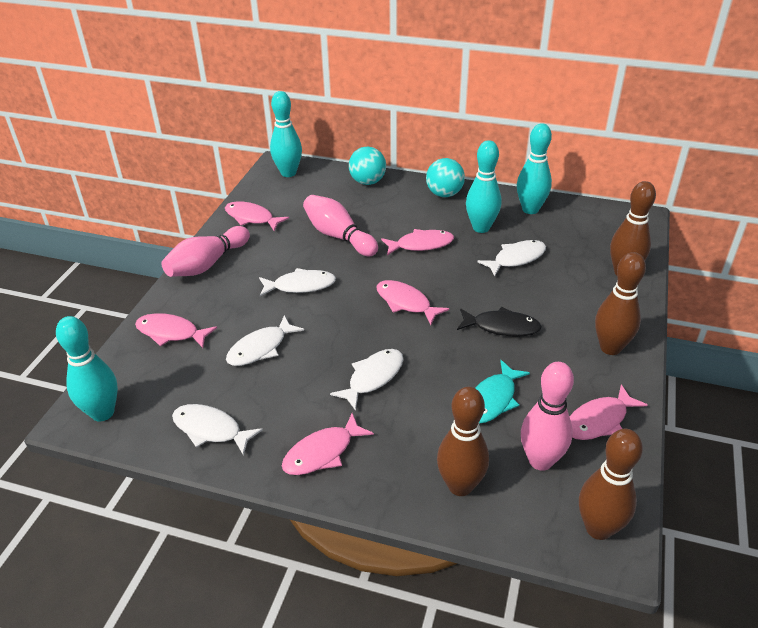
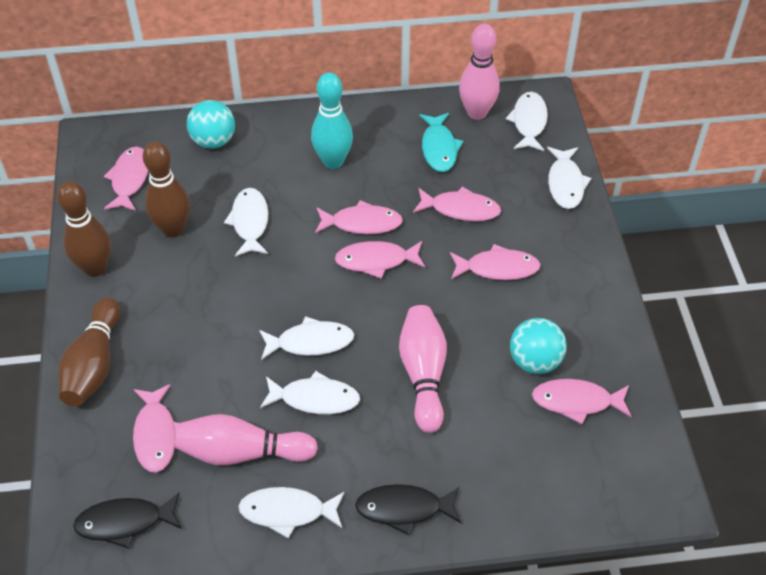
black fish: 1 -> 2
brown bowling pin: 4 -> 3
pink fish: 6 -> 7
turquoise bowling pin: 4 -> 1
white fish: 5 -> 6

